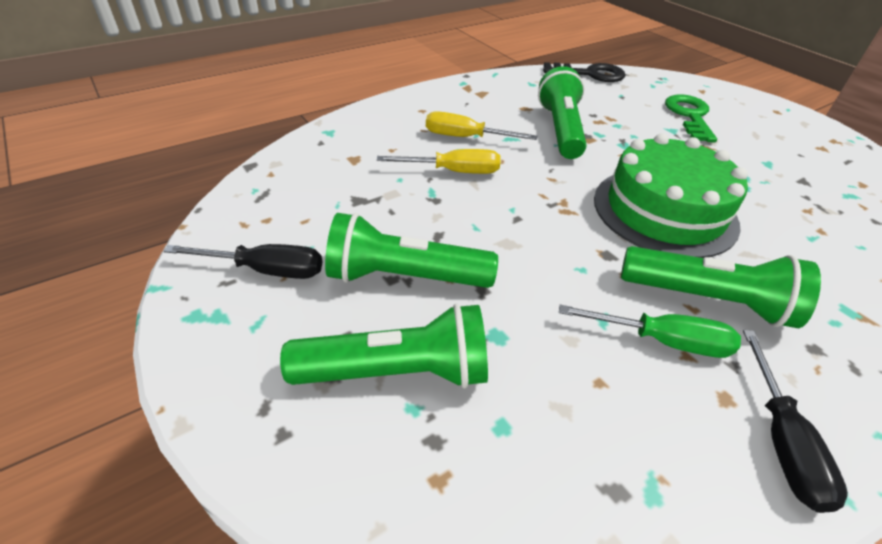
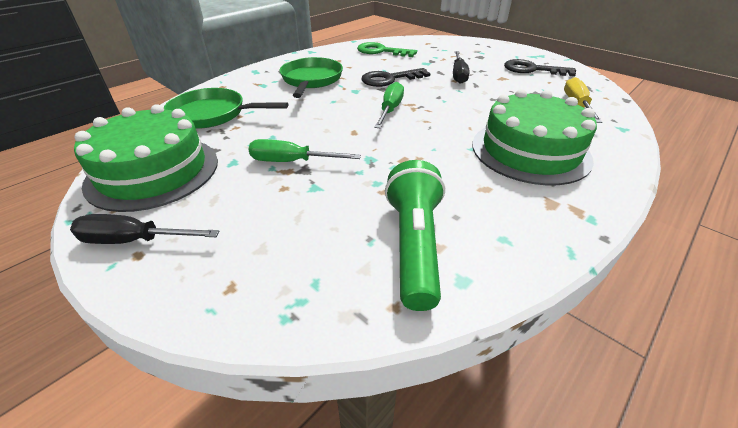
black key: 1 -> 2
green cake: 1 -> 2
green flashlight: 4 -> 1
green pan: 0 -> 2
green screwdriver: 1 -> 2
yellow screwdriver: 2 -> 1

